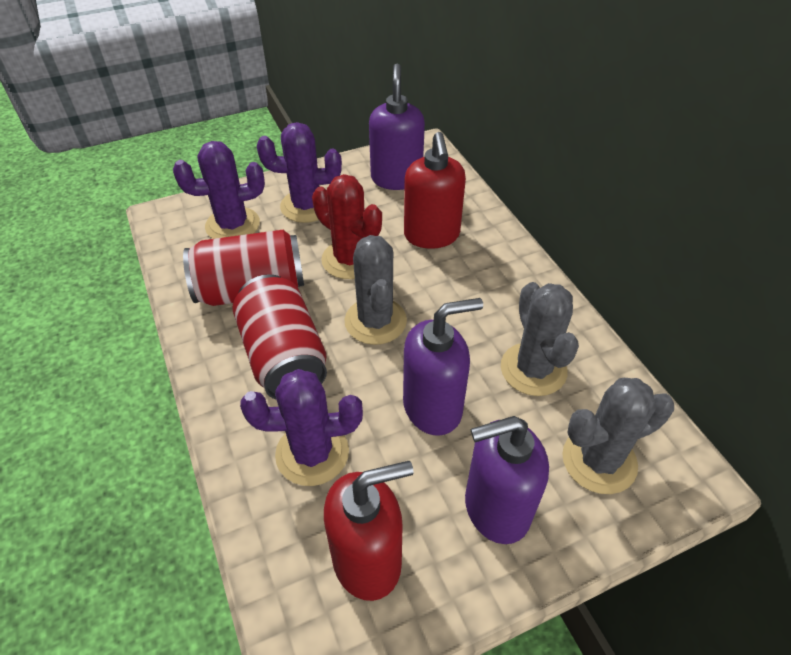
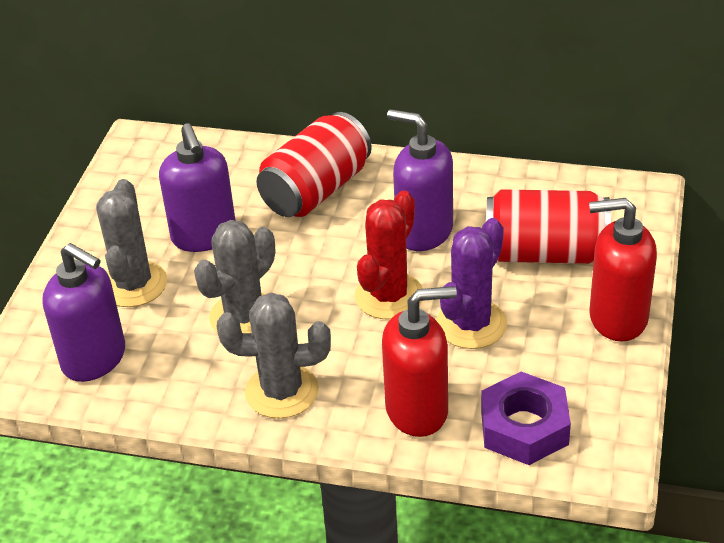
purple cactus: 3 -> 1
purple nut: 0 -> 1

